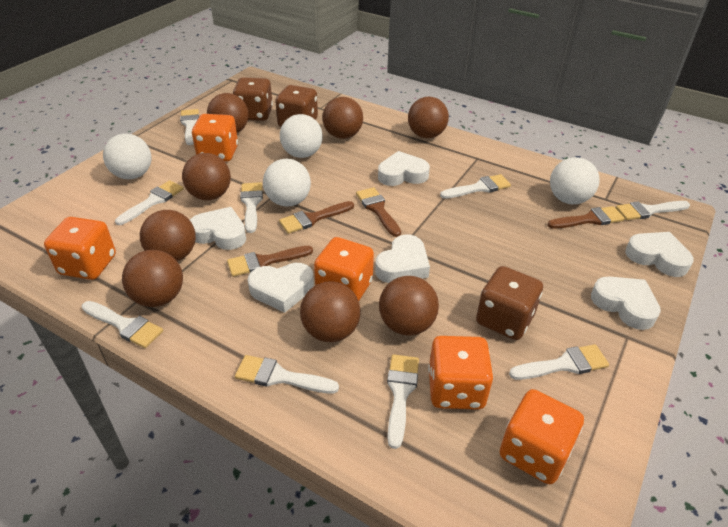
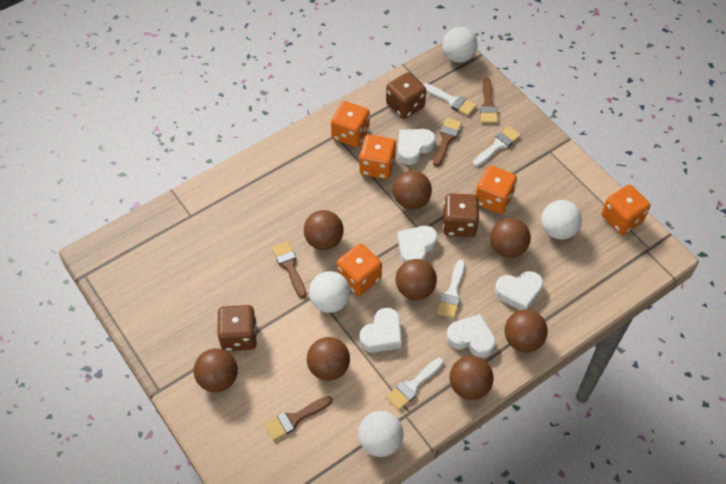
white brush: 9 -> 4
white heart: 6 -> 5

